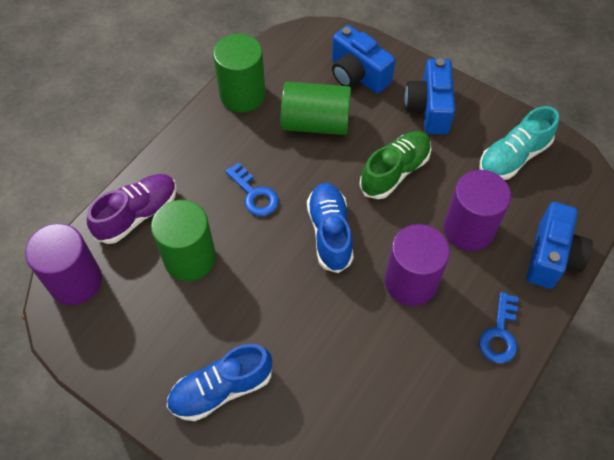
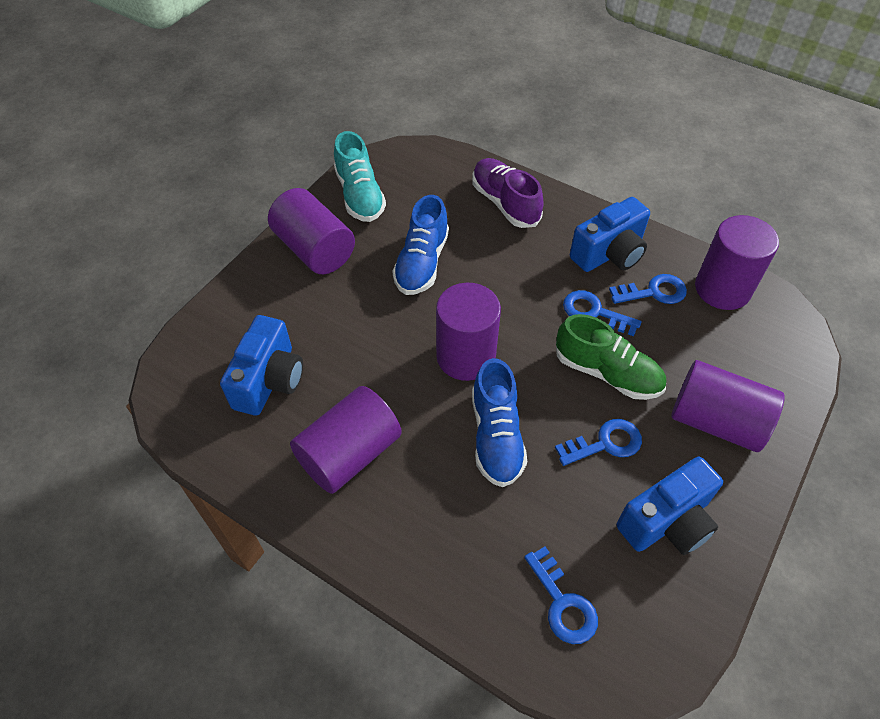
blue key: 2 -> 4
green cylinder: 3 -> 0
purple cylinder: 3 -> 5

